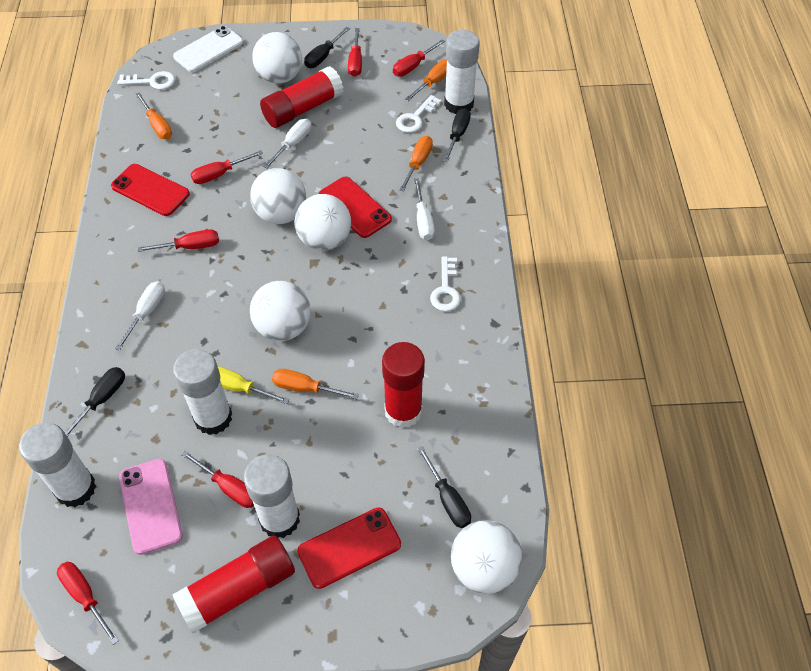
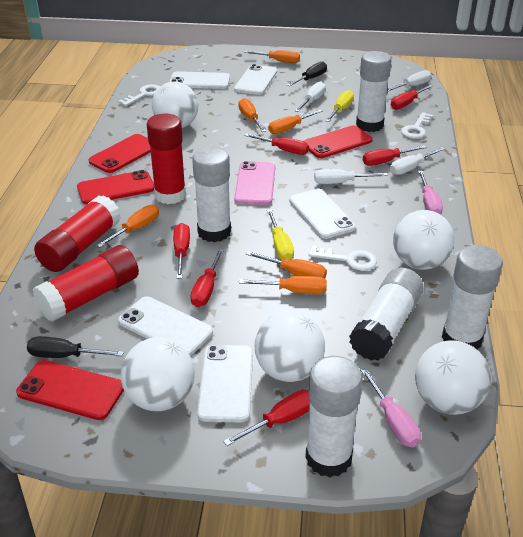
black screwdriver: 4 -> 2
orange screwdriver: 4 -> 6
pink screwdriver: 0 -> 2
red phone: 3 -> 4
white glue stick: 4 -> 5
white phone: 1 -> 5
white screwdriver: 3 -> 4
yellow screwdriver: 1 -> 2

